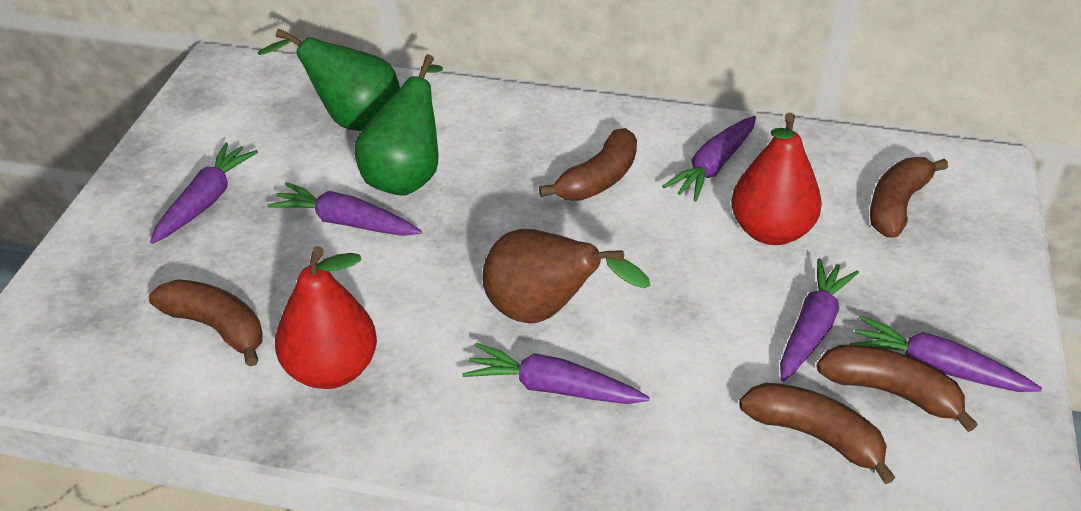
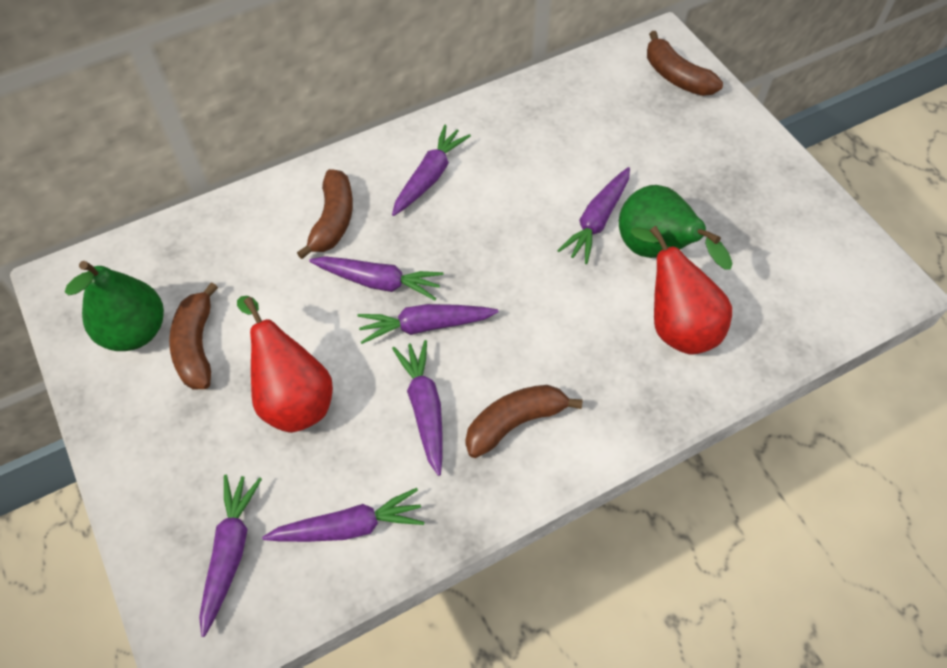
brown banana: 5 -> 4
brown pear: 1 -> 0
purple carrot: 6 -> 7

